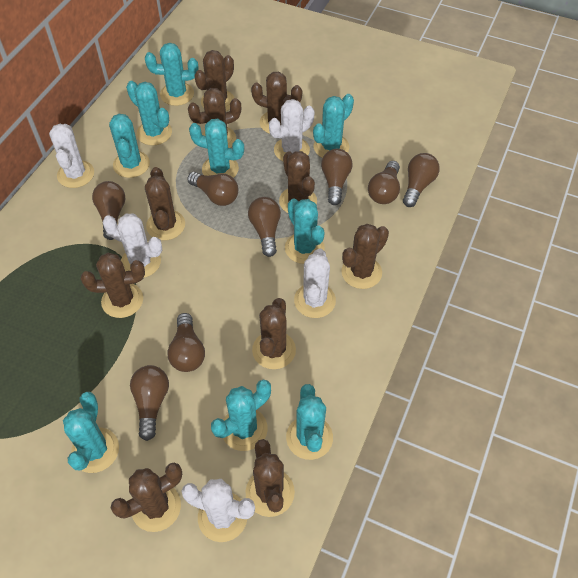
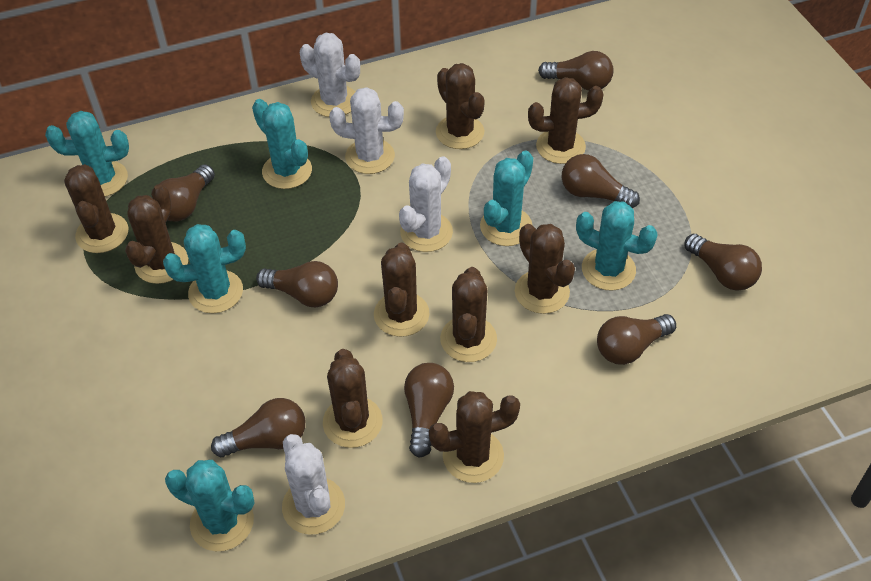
brown cactus: 10 -> 9
turquoise cactus: 9 -> 6
white cactus: 5 -> 4

